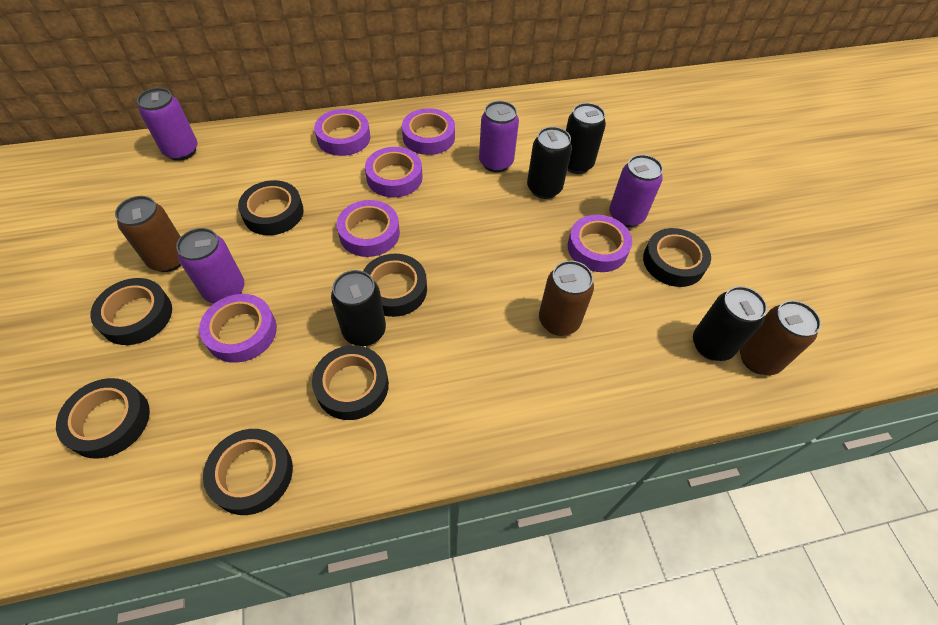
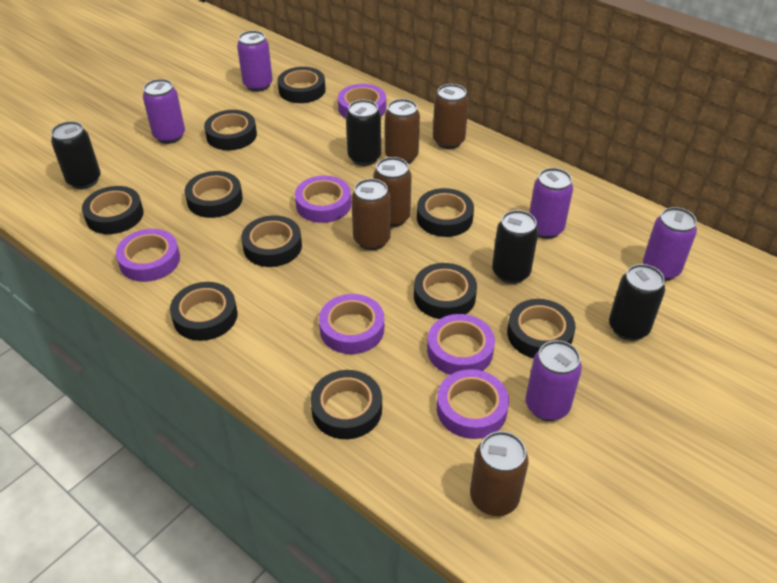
black tape: 7 -> 10
brown can: 3 -> 5
purple can: 4 -> 5

